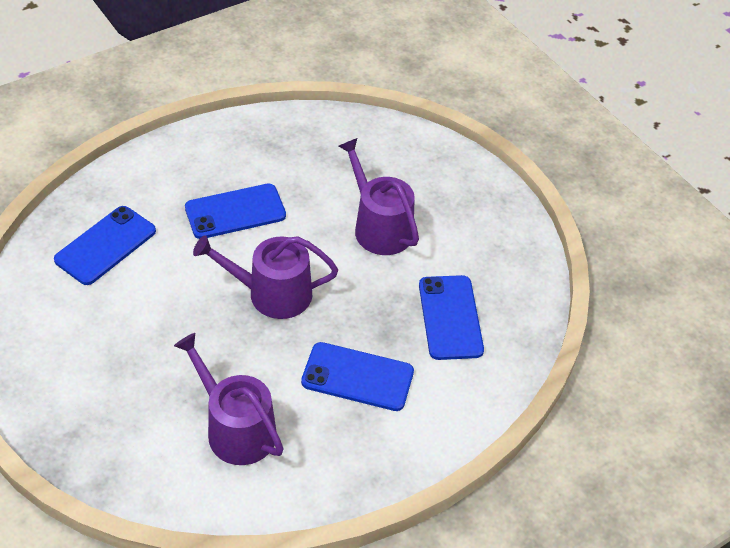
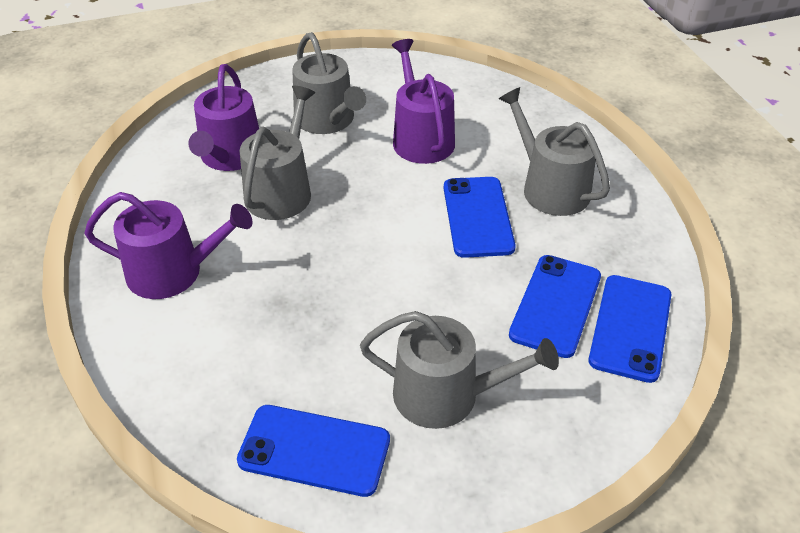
grey watering can: 0 -> 4

